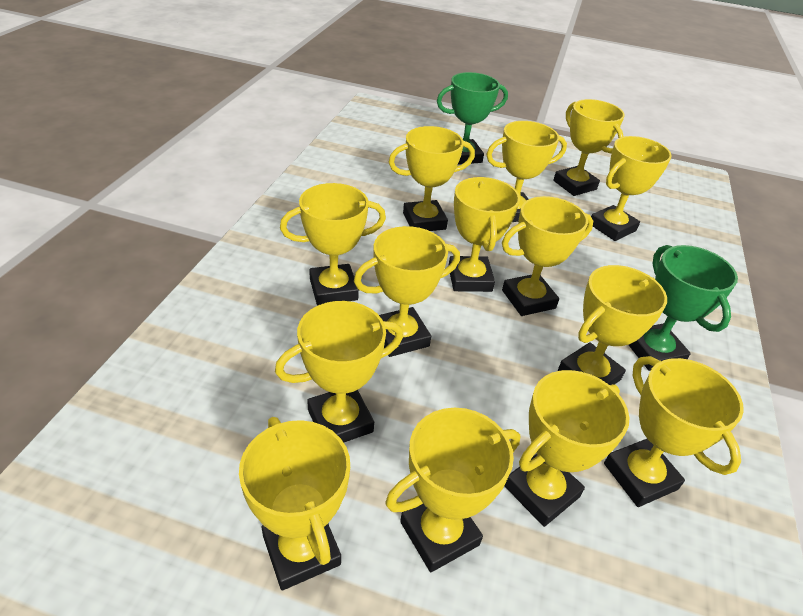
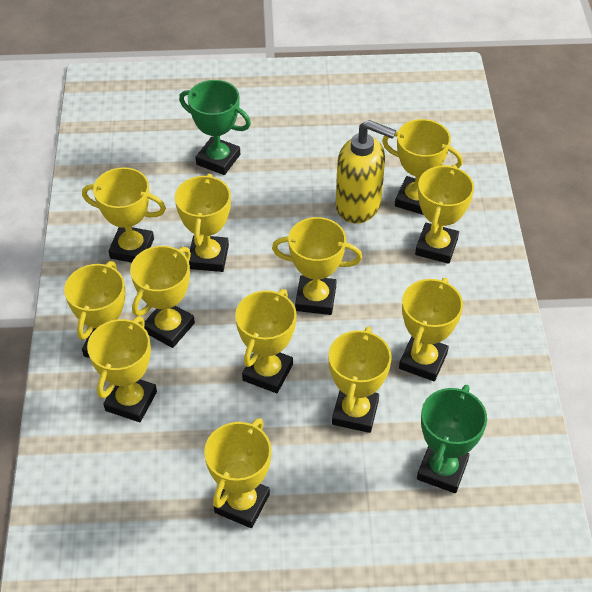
yellow soap dispenser: 0 -> 1
yellow trophy: 14 -> 12

